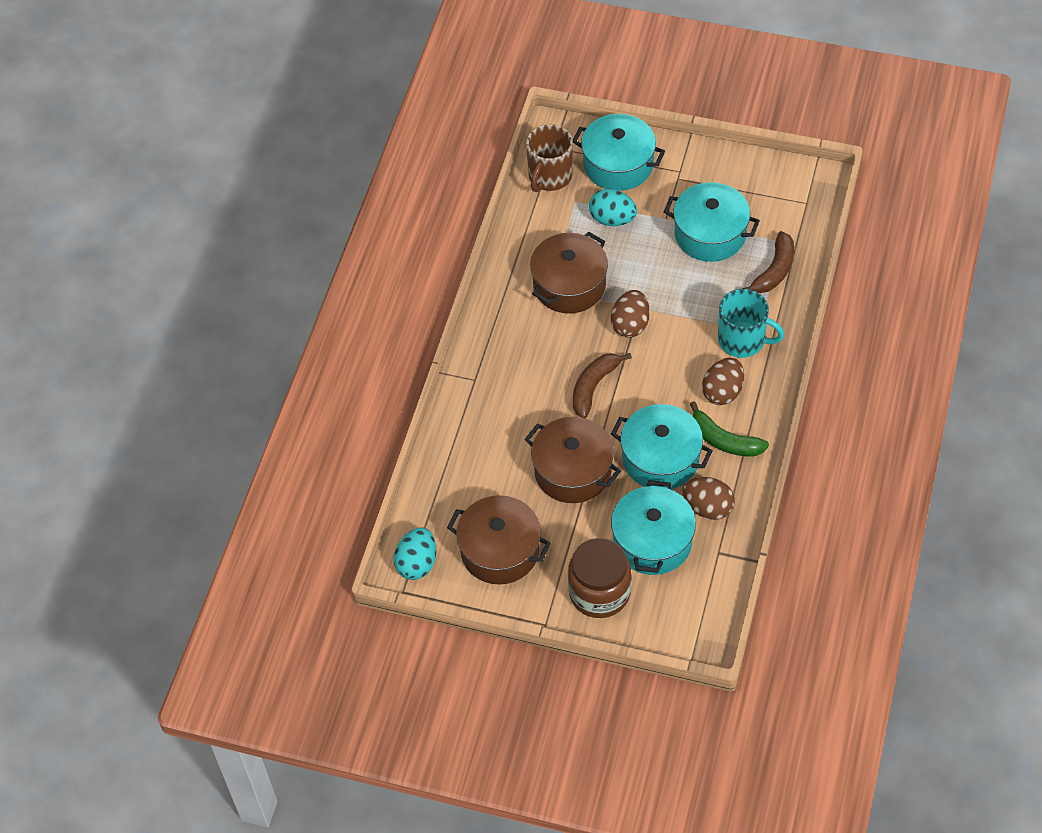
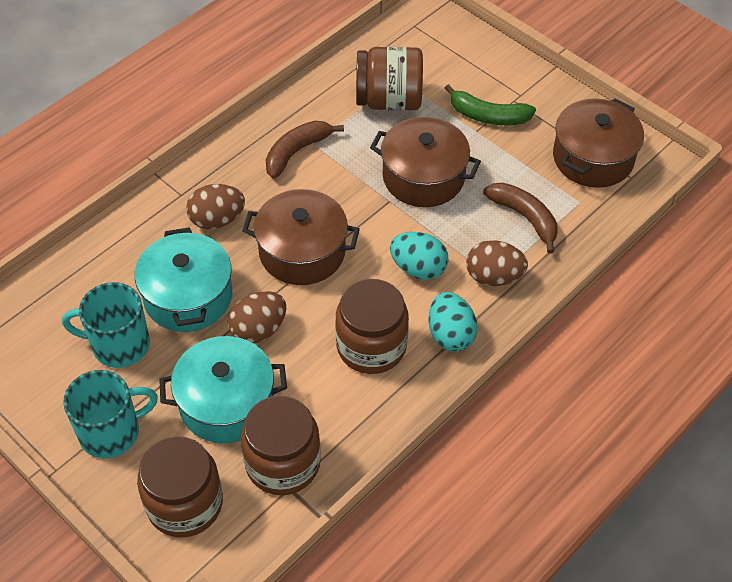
brown jar: 1 -> 4
brown mug: 1 -> 0
turquoise mug: 1 -> 2
turquoise pot: 4 -> 2

